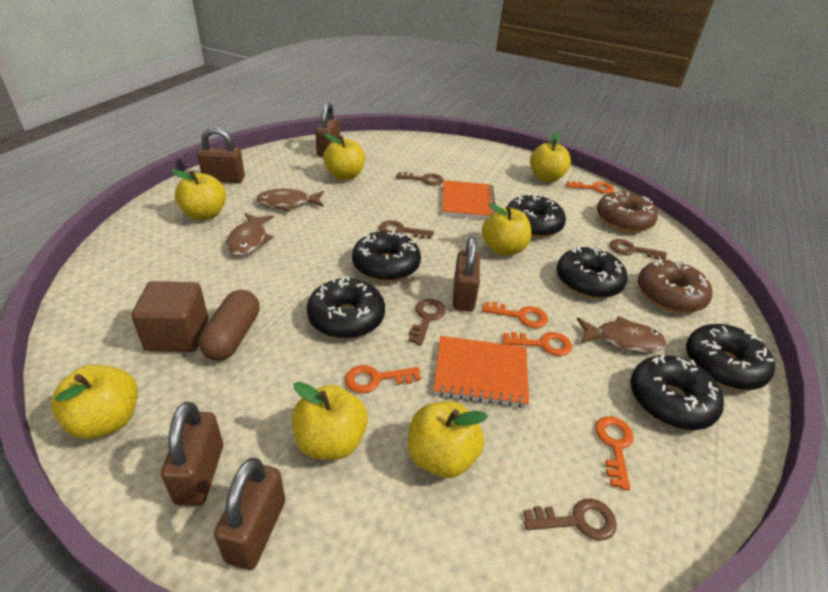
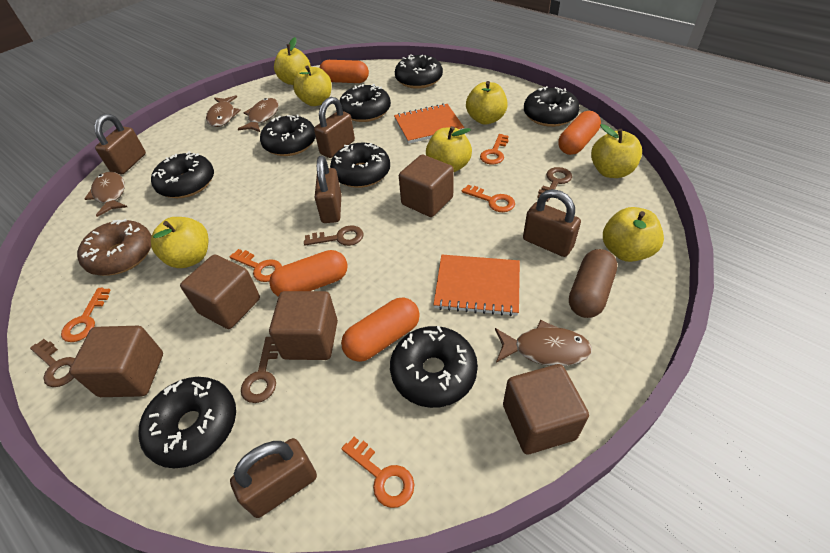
black donut: 6 -> 8
brown cube: 1 -> 5
brown donut: 2 -> 1
brown fish: 3 -> 4
brown key: 5 -> 4
orange capsule: 0 -> 4

